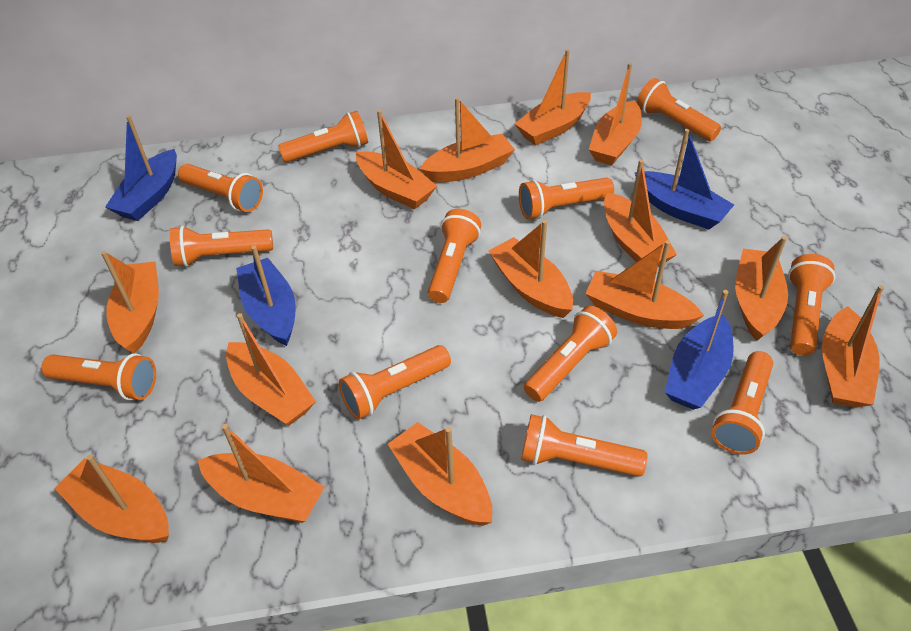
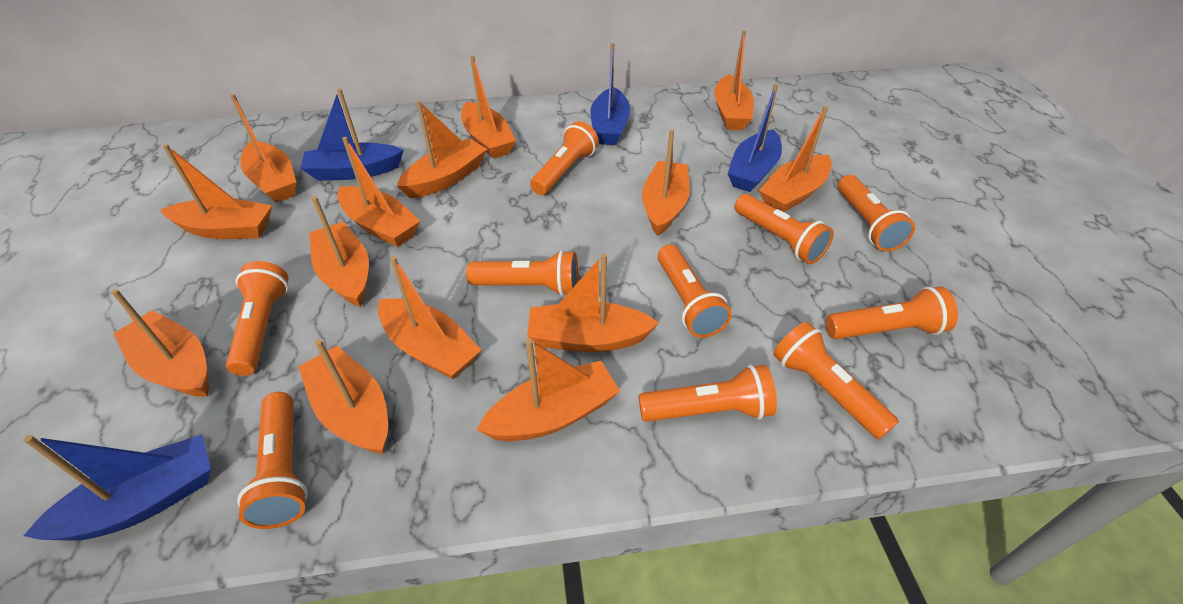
orange flashlight: 12 -> 10

